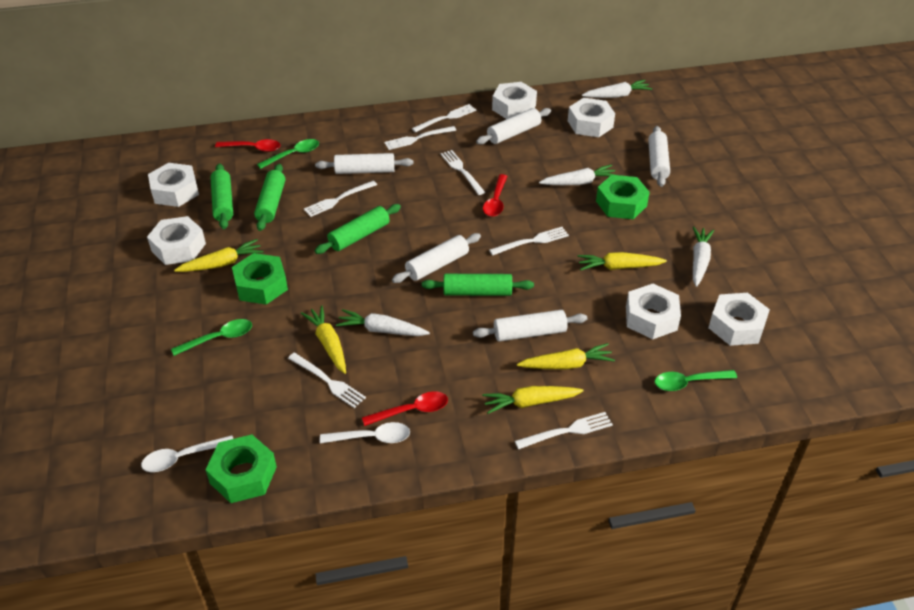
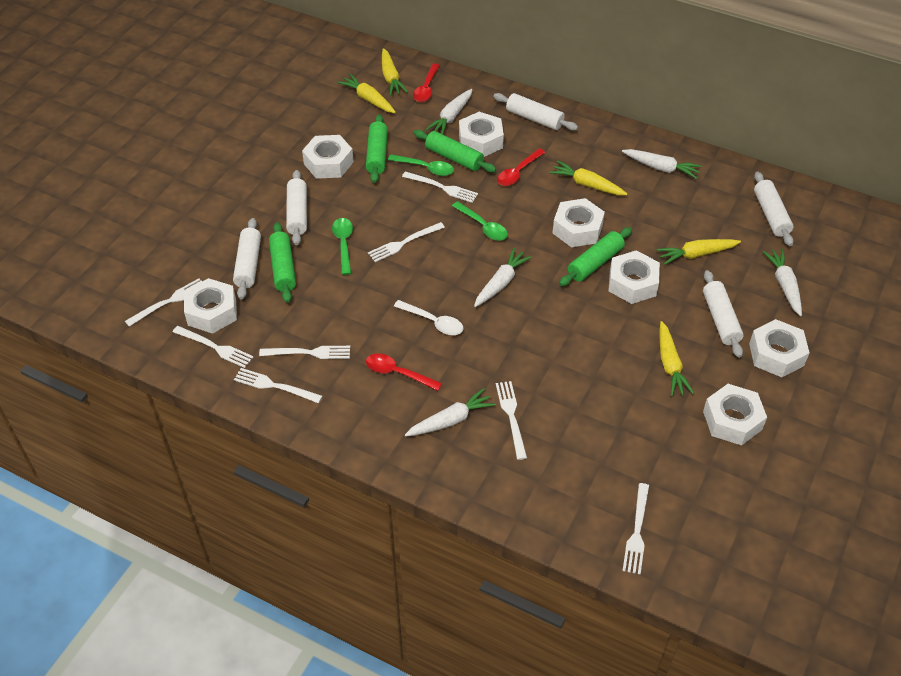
green nut: 3 -> 0
white carrot: 4 -> 5
white fork: 7 -> 8
white nut: 6 -> 7
white spoon: 2 -> 1

